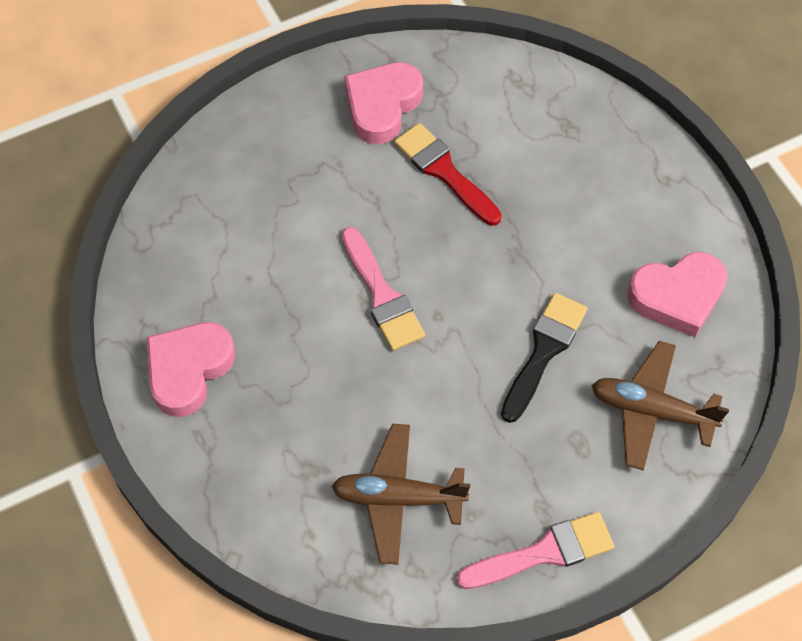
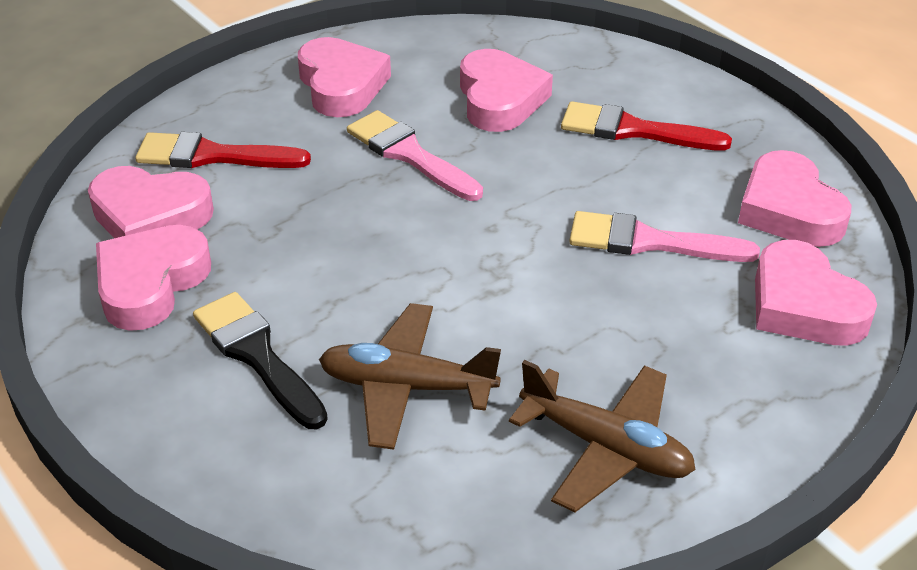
pink heart: 3 -> 6
red brush: 1 -> 2

